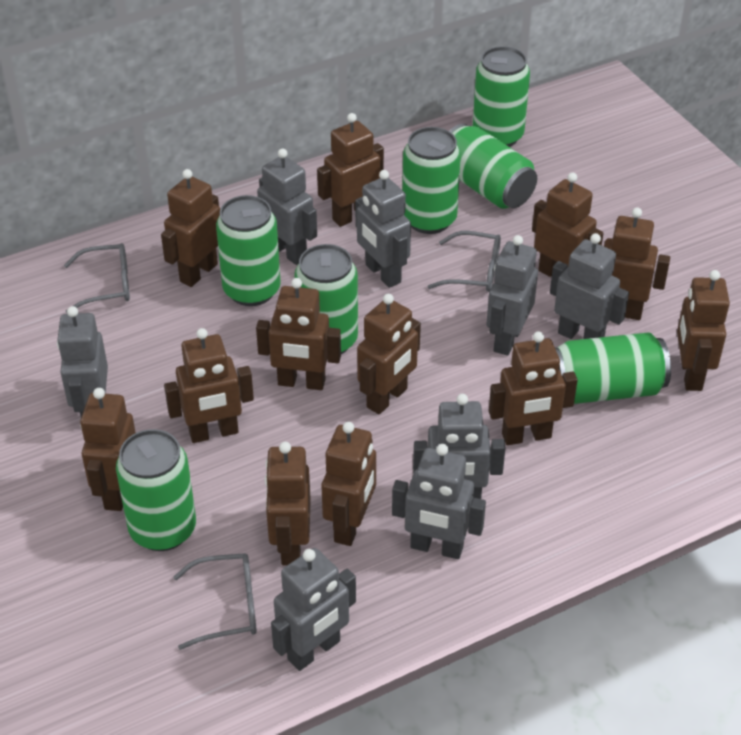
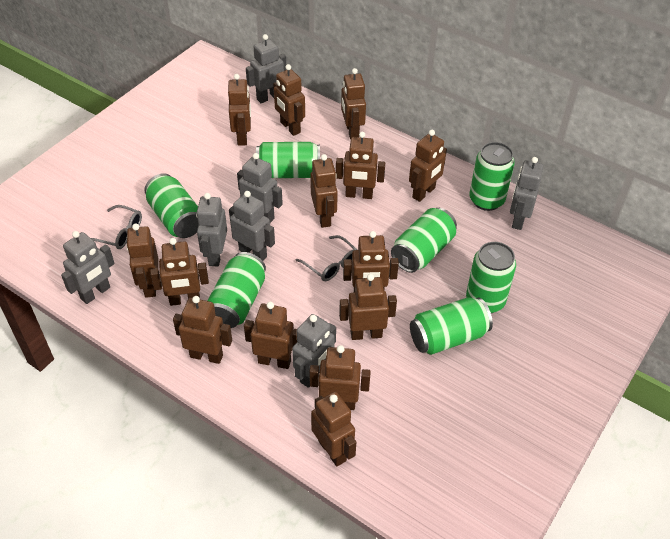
brown robot: 12 -> 14
grey glasses: 3 -> 2
grey robot: 8 -> 7

